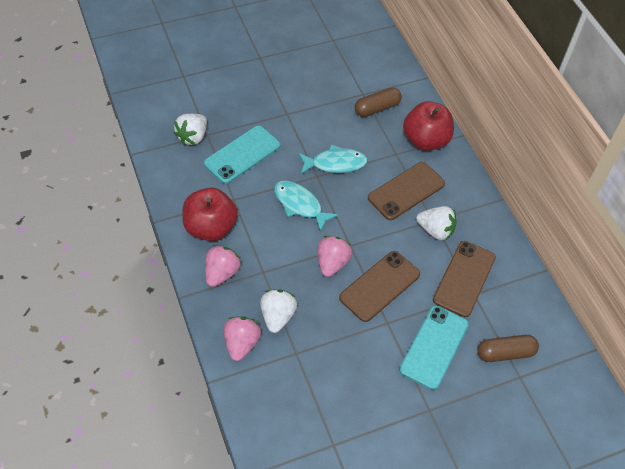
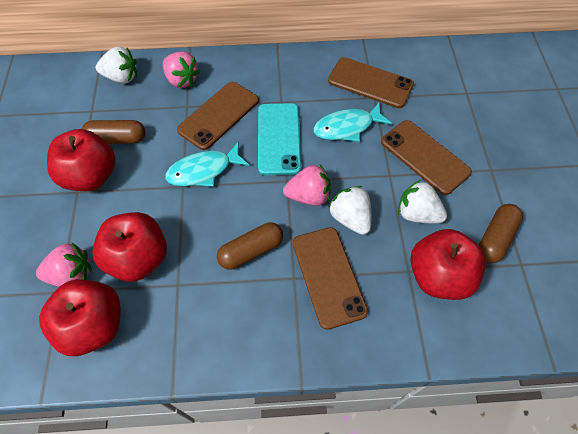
brown capsule: 2 -> 3
brown phone: 3 -> 4
red apple: 2 -> 4
turquoise phone: 2 -> 1

